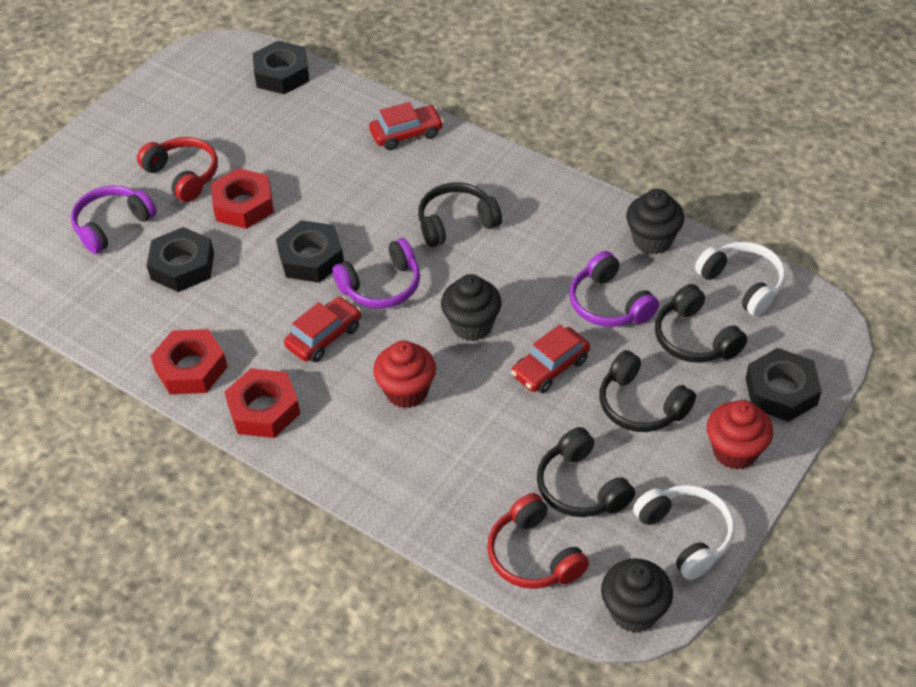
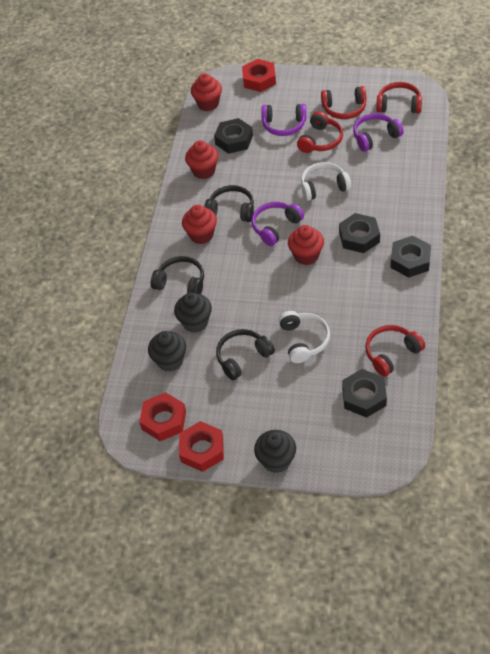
black headphones: 4 -> 3
red car: 3 -> 0
red cupcake: 2 -> 4
red headphones: 2 -> 4

